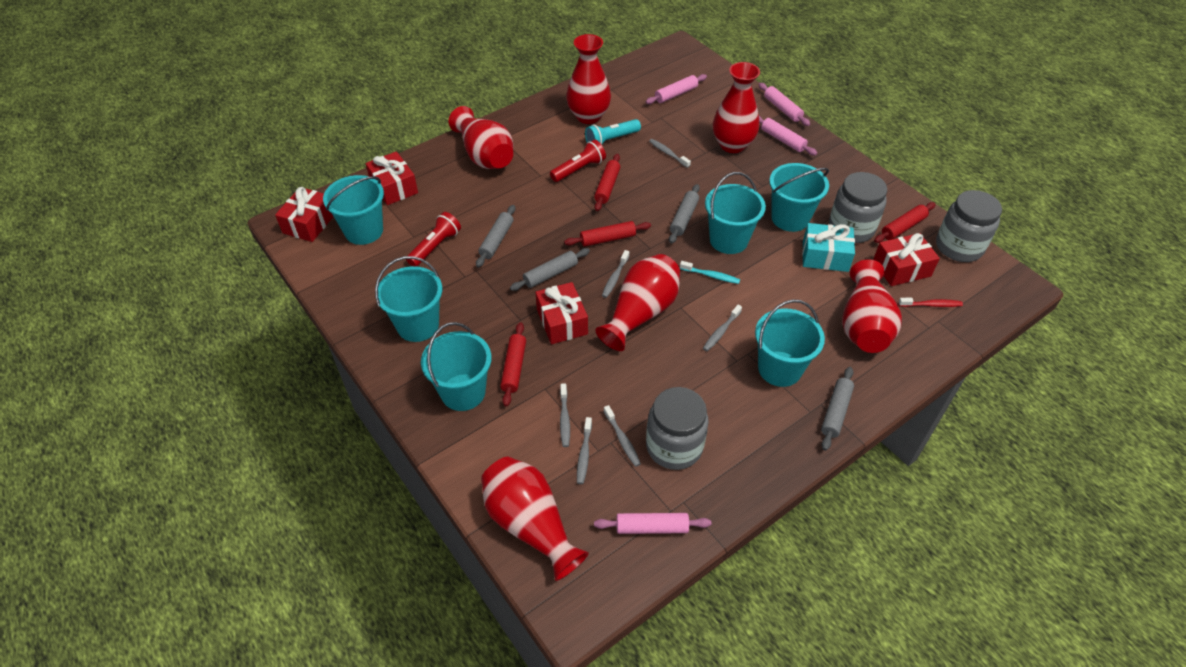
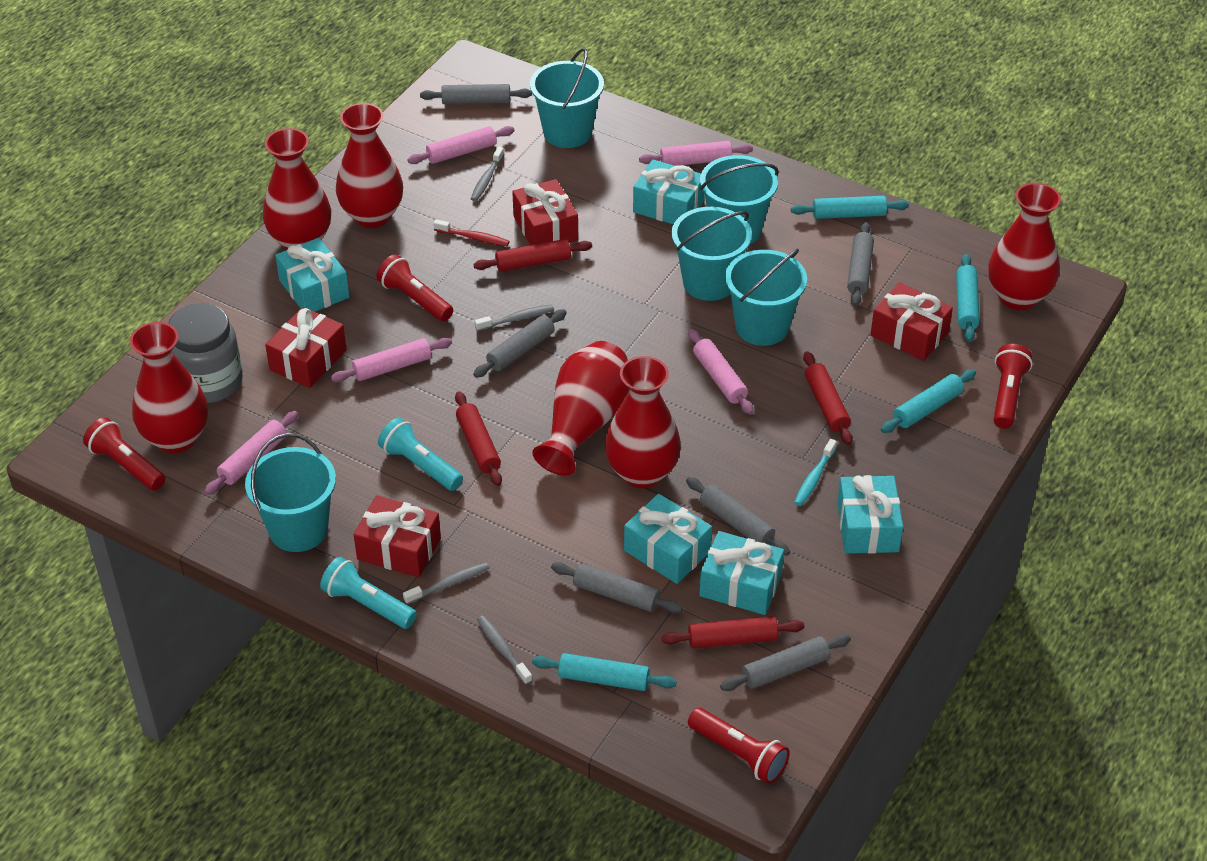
grey jar: 3 -> 1
grey rolling pin: 4 -> 6
grey toothbrush: 6 -> 4
pink rolling pin: 4 -> 5
red flashlight: 2 -> 4
turquoise bucket: 6 -> 5
turquoise flashlight: 1 -> 2
turquoise gift: 1 -> 5
turquoise rolling pin: 0 -> 4

